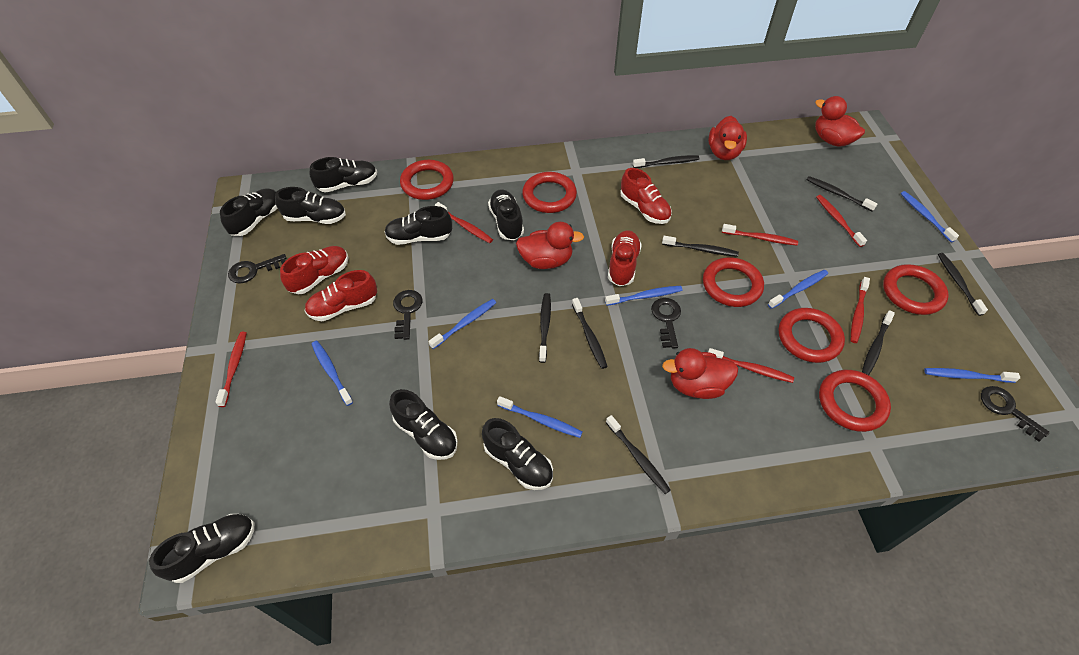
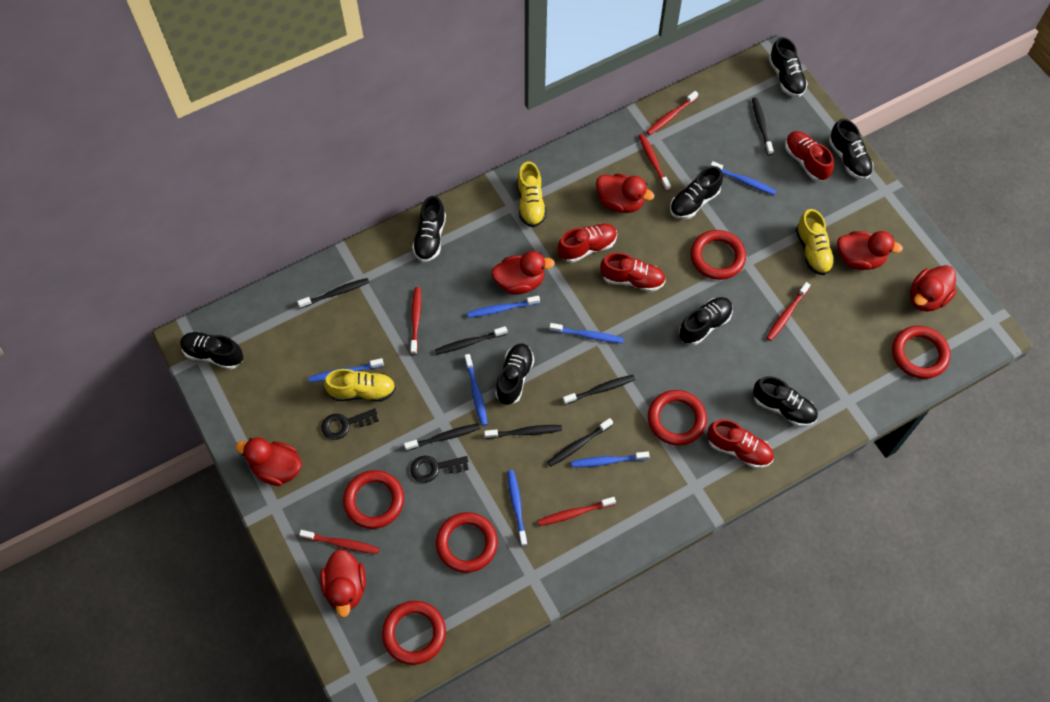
black key: 4 -> 2
black toothbrush: 8 -> 7
red duck: 4 -> 6
yellow shoe: 0 -> 3

